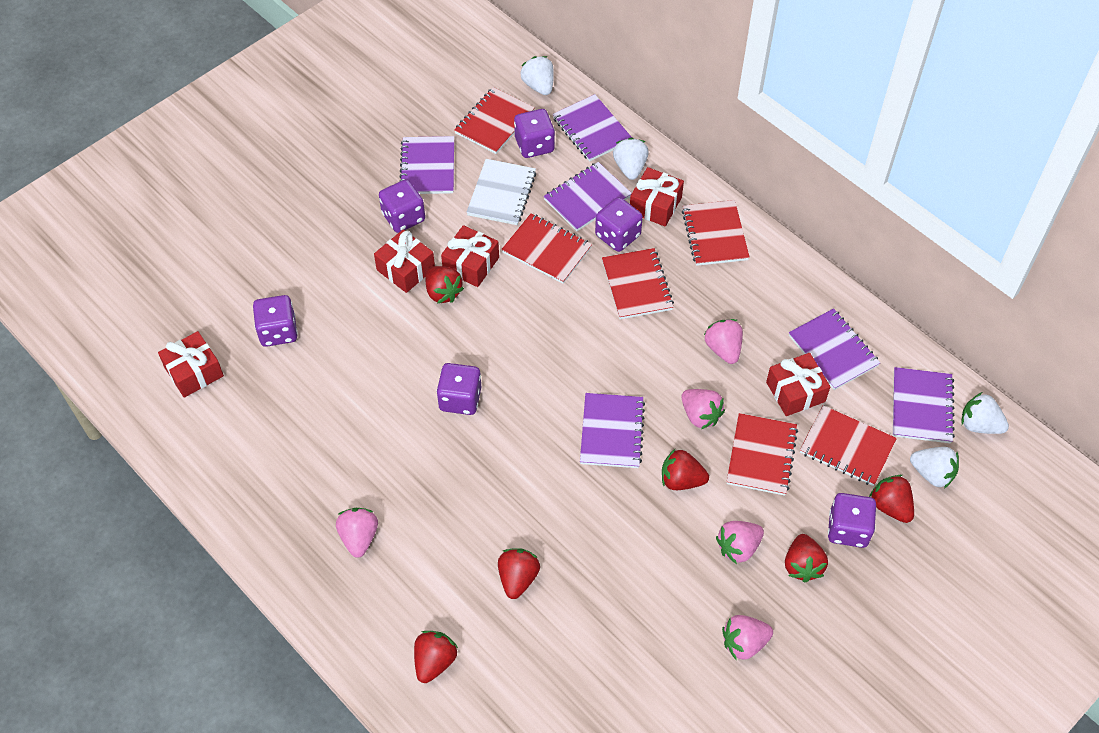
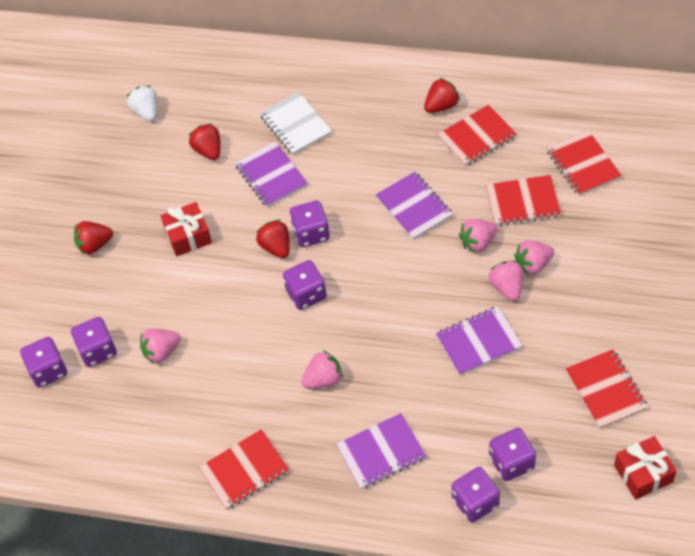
purple notebook: 6 -> 4
red gift: 5 -> 2
red notebook: 6 -> 5
red strawberry: 6 -> 4
white strawberry: 4 -> 1

